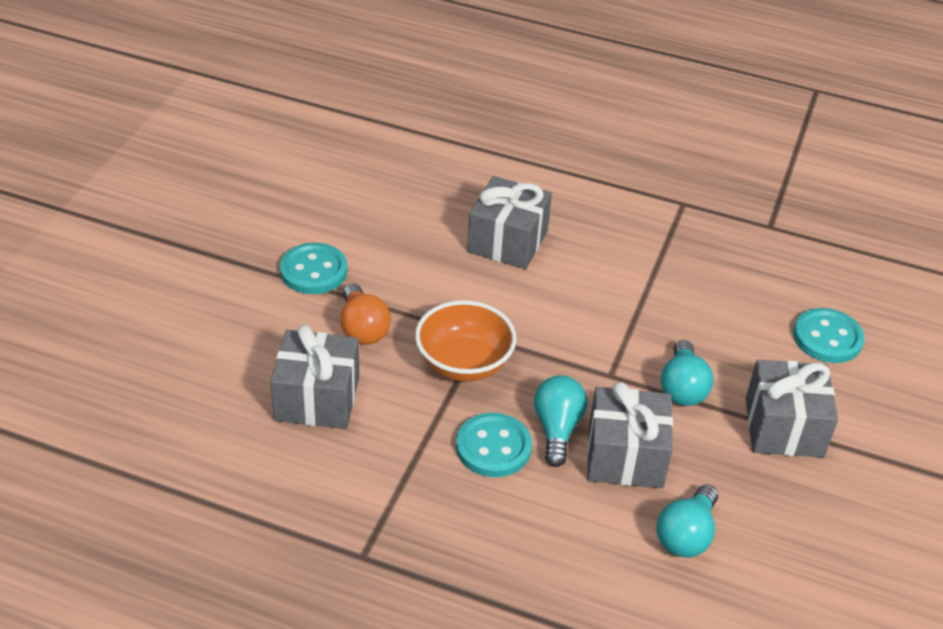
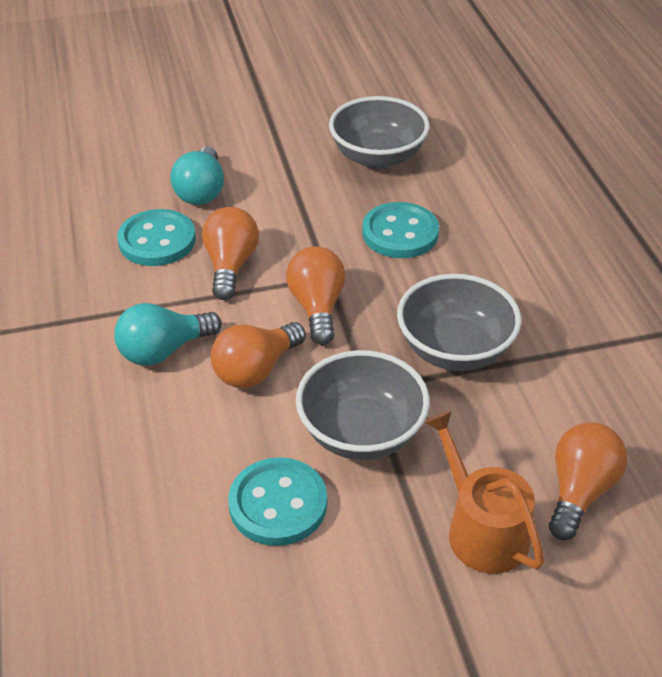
grey bowl: 0 -> 3
grey gift: 4 -> 0
orange bowl: 1 -> 0
orange light bulb: 1 -> 4
orange watering can: 0 -> 1
turquoise light bulb: 3 -> 2

